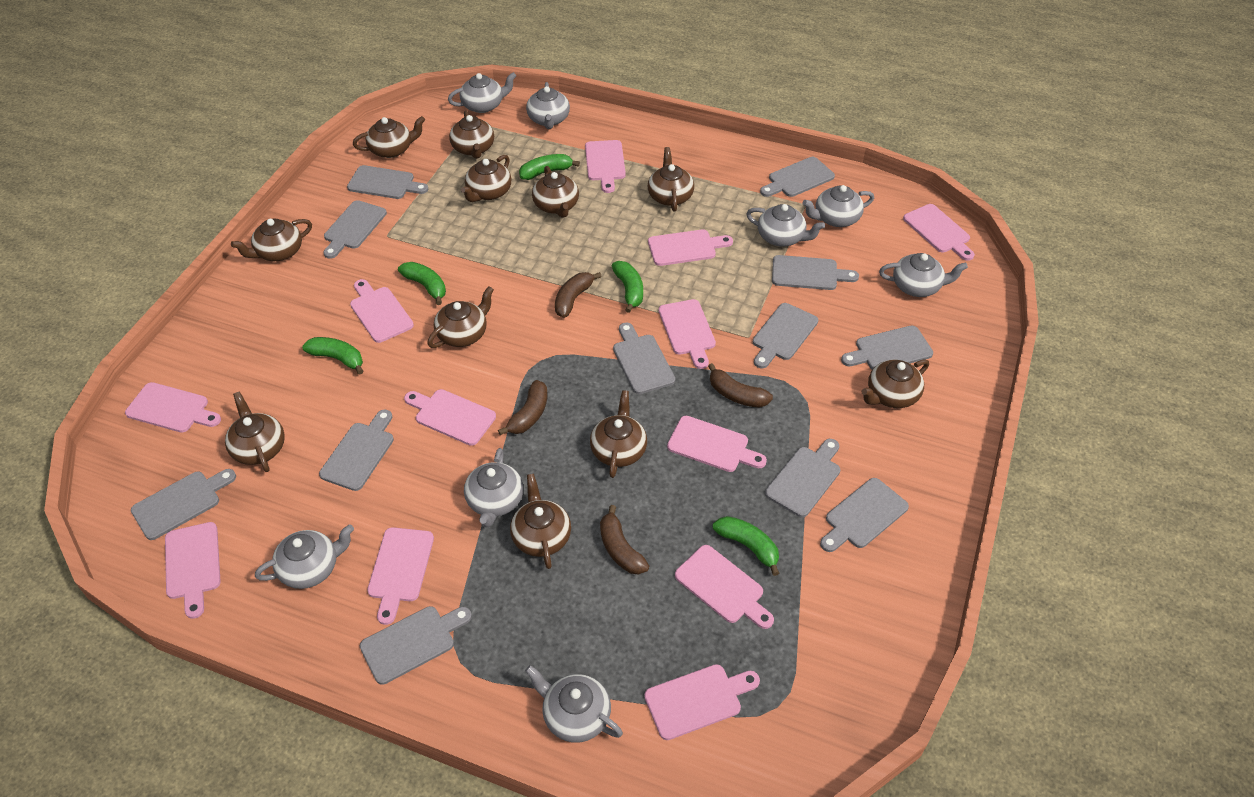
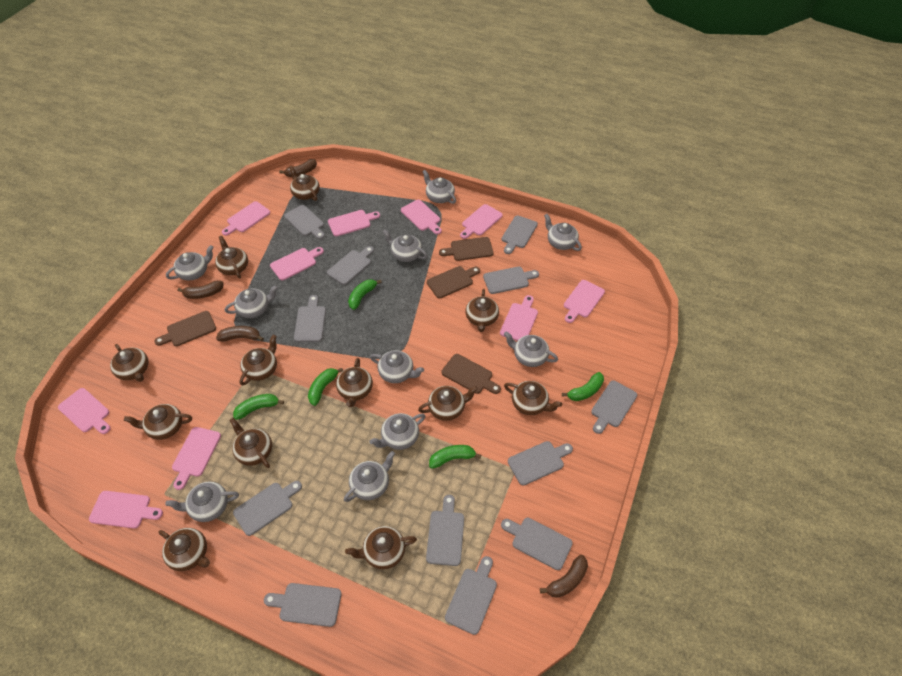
brown cutting board: 0 -> 4
brown teapot: 11 -> 12
grey teapot: 8 -> 10
pink cutting board: 12 -> 10

